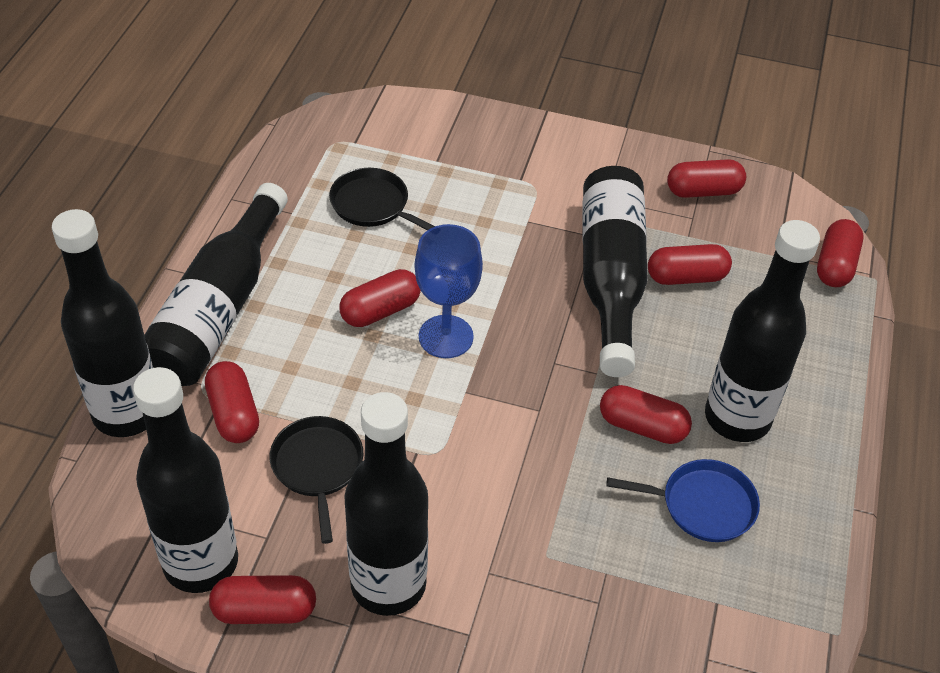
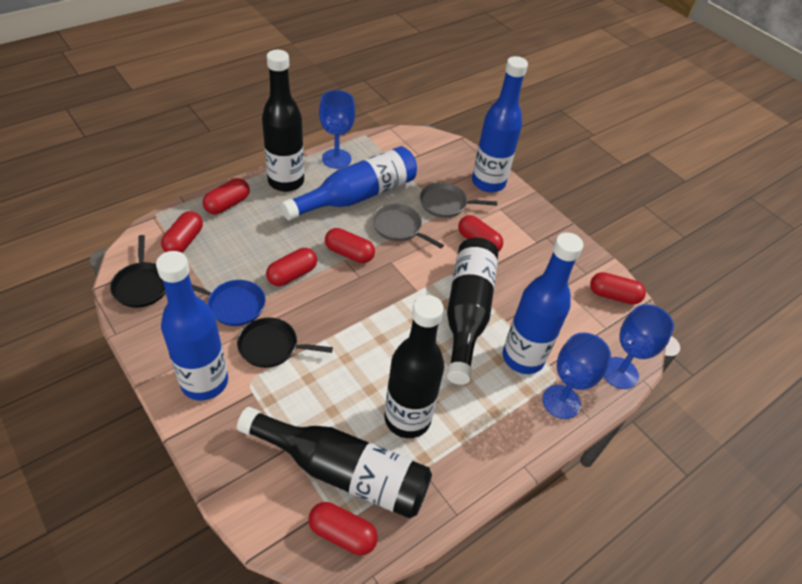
black bottle: 6 -> 4
blue bottle: 0 -> 4
blue goblet: 1 -> 3
grey pan: 0 -> 2

